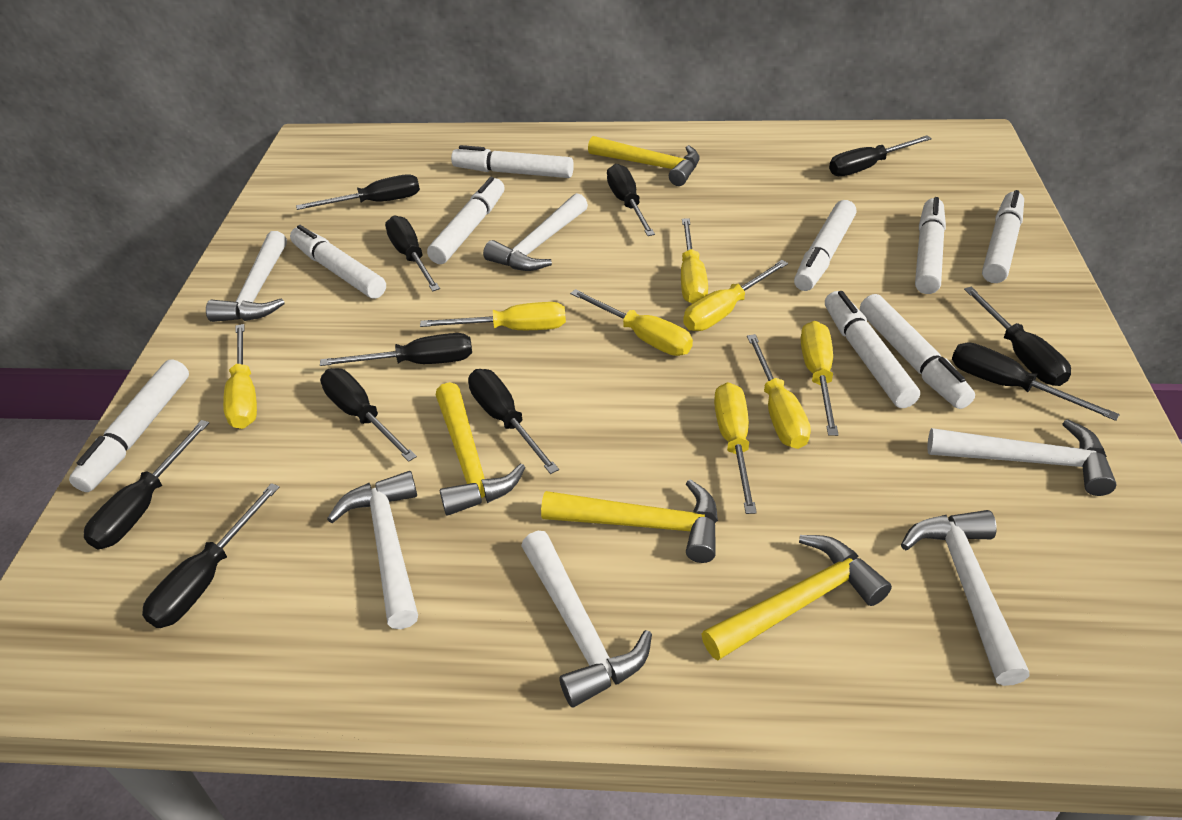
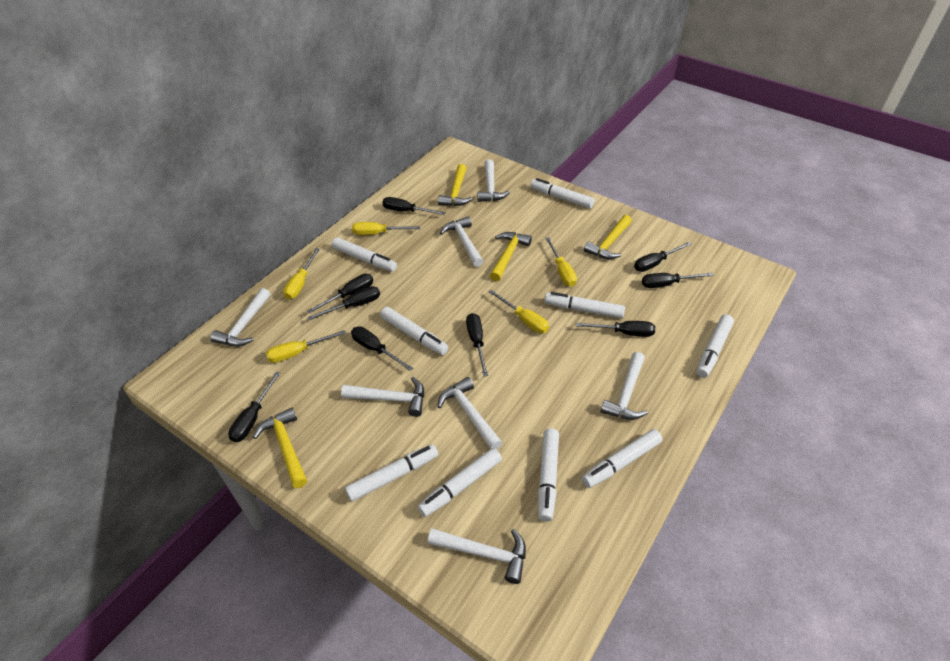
black screwdriver: 11 -> 9
white hammer: 6 -> 7
yellow screwdriver: 8 -> 5

